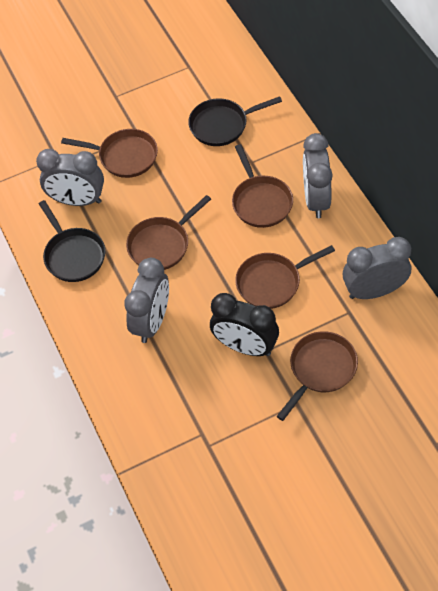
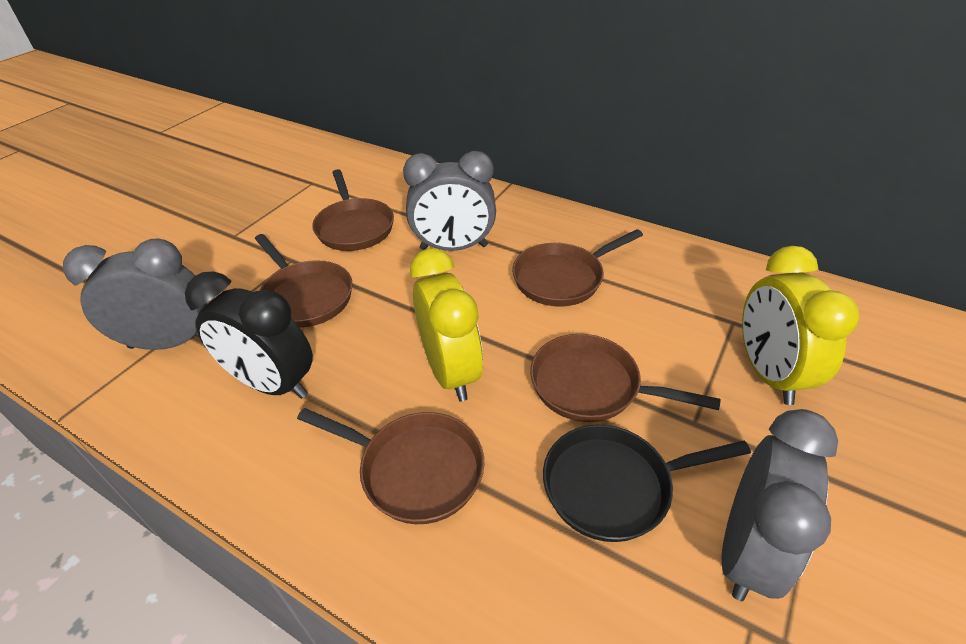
black pan: 2 -> 1
grey clock: 4 -> 3
yellow clock: 0 -> 2

